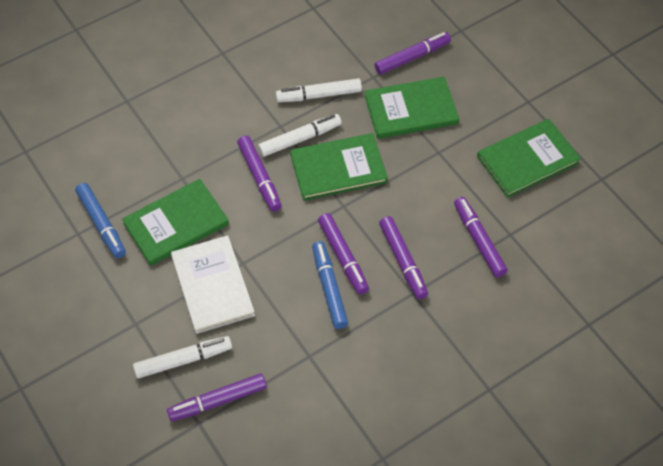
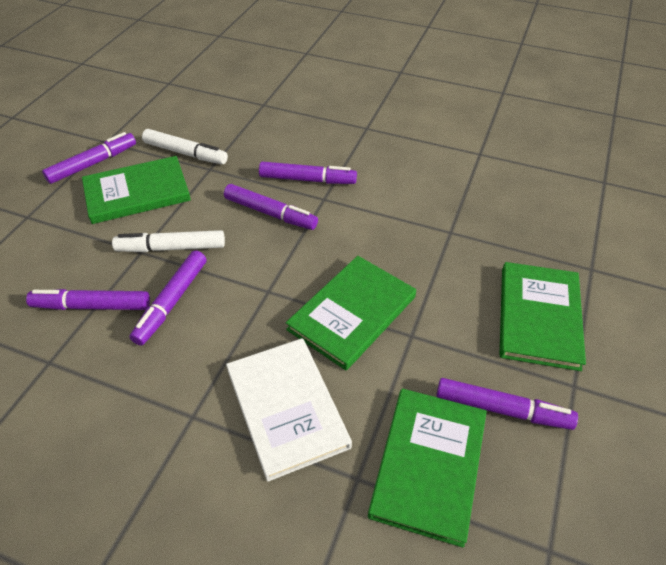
blue marker: 2 -> 0
white marker: 3 -> 2

